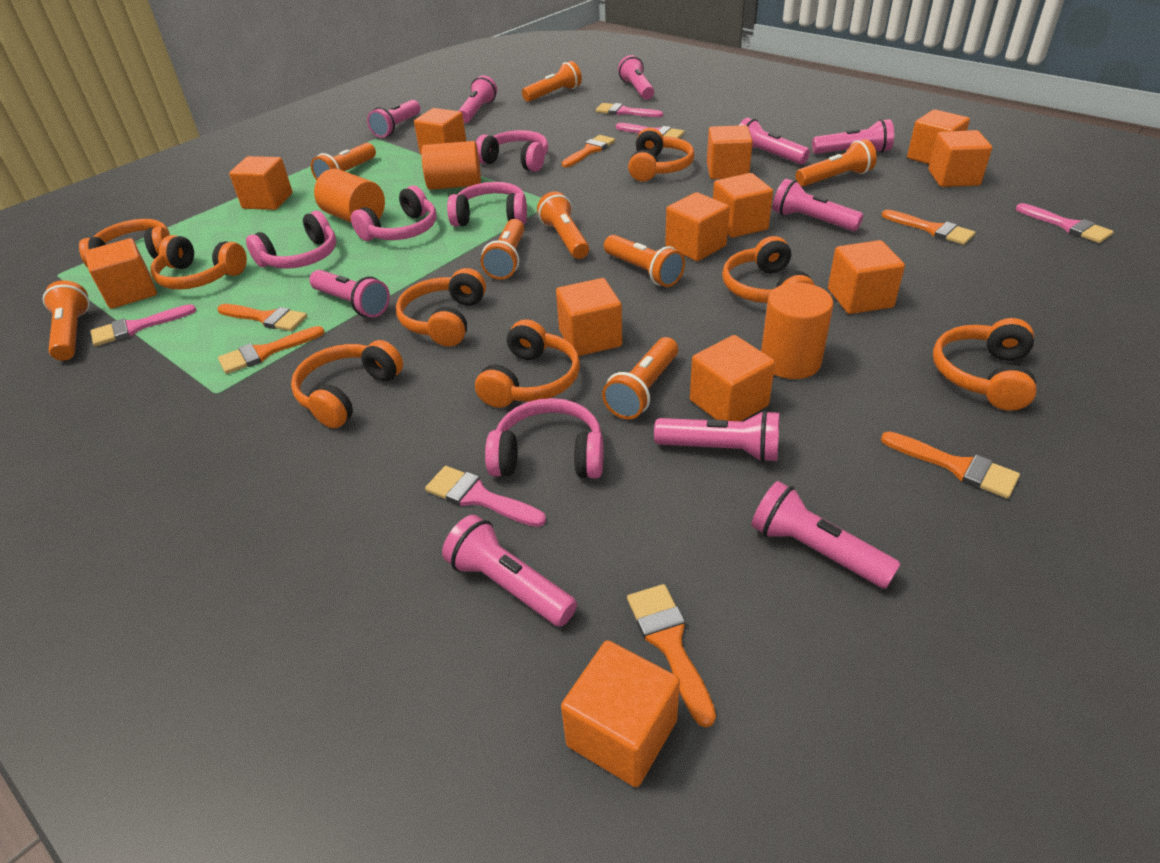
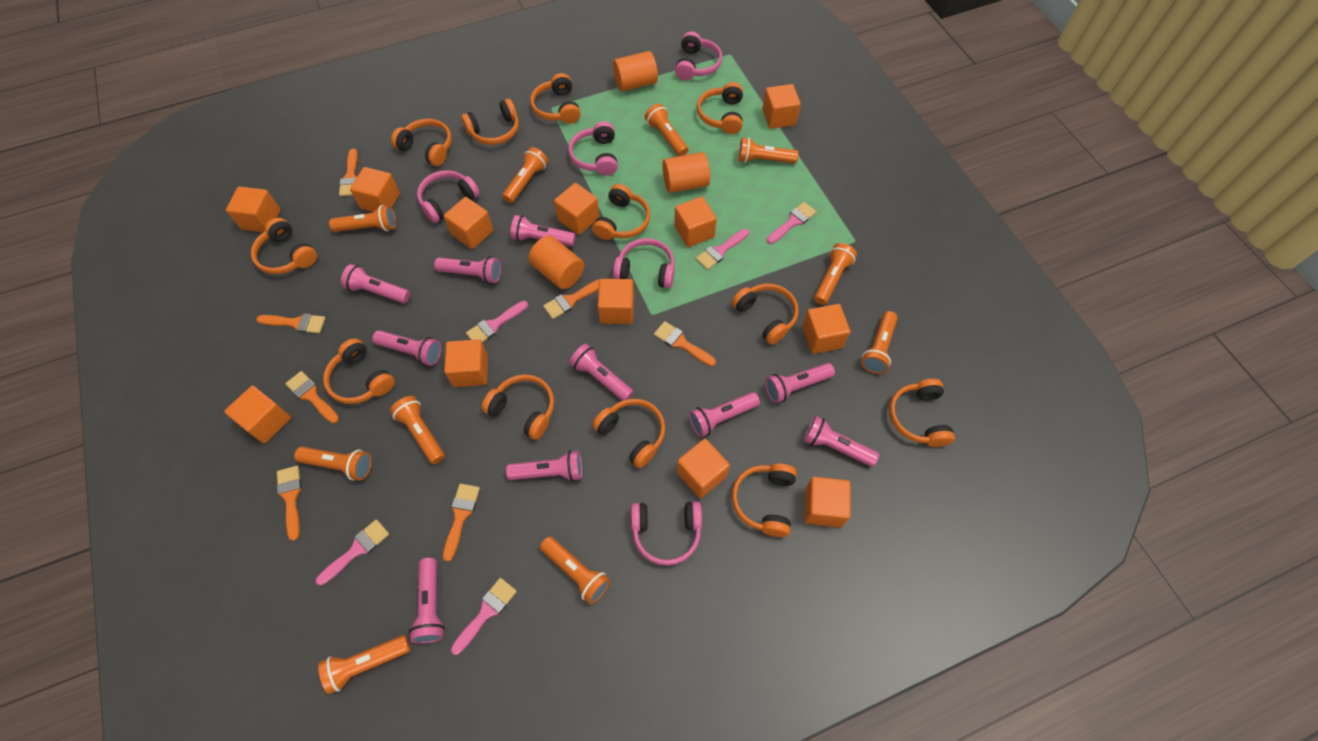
orange brush: 6 -> 7
orange flashlight: 8 -> 10
orange headphones: 8 -> 12

